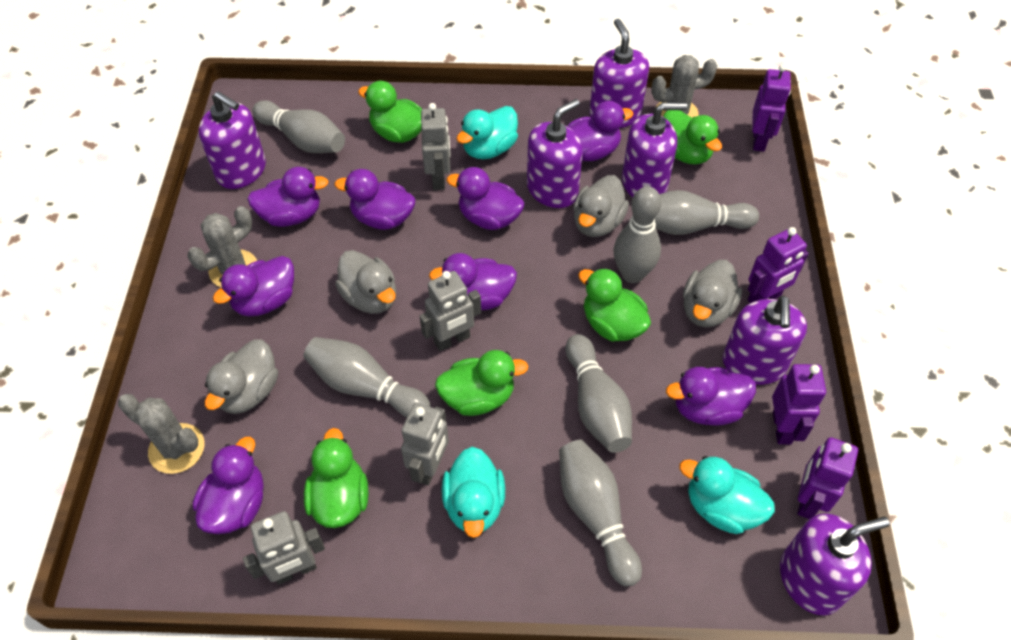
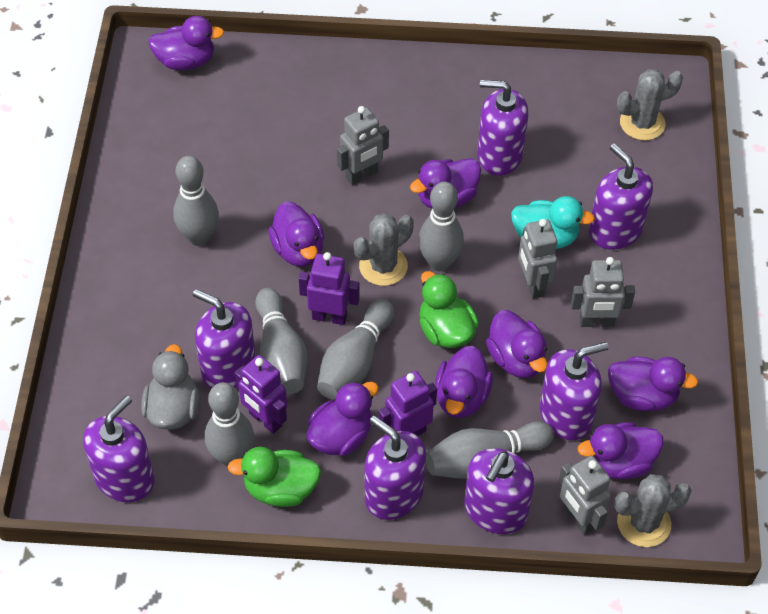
green duck: 5 -> 2
grey duck: 4 -> 1
purple robot: 4 -> 3
purple soap dispenser: 6 -> 7
turquoise duck: 3 -> 1

